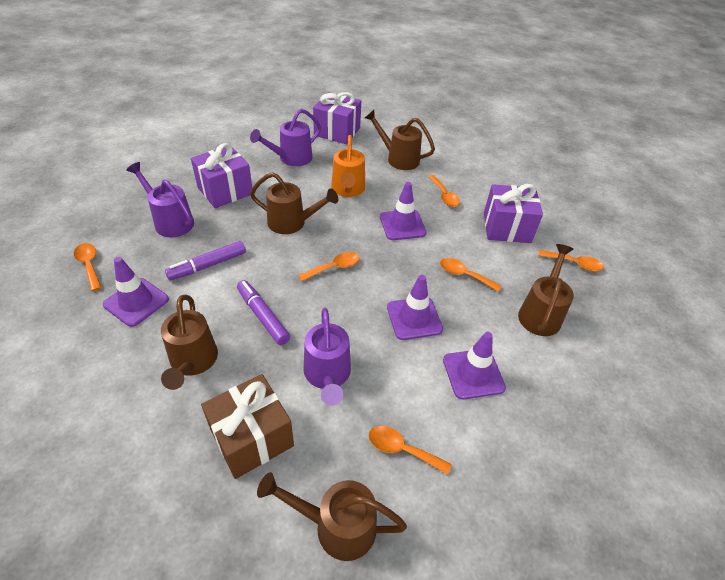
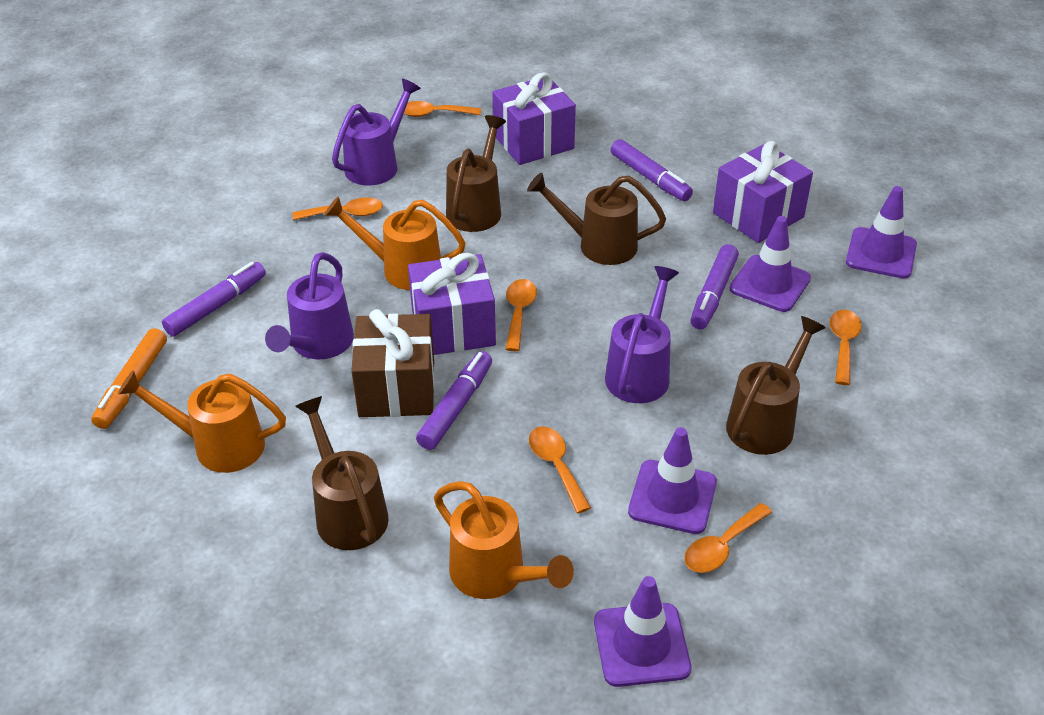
brown watering can: 5 -> 4
orange marker: 0 -> 1
orange watering can: 1 -> 3
purple marker: 2 -> 4

